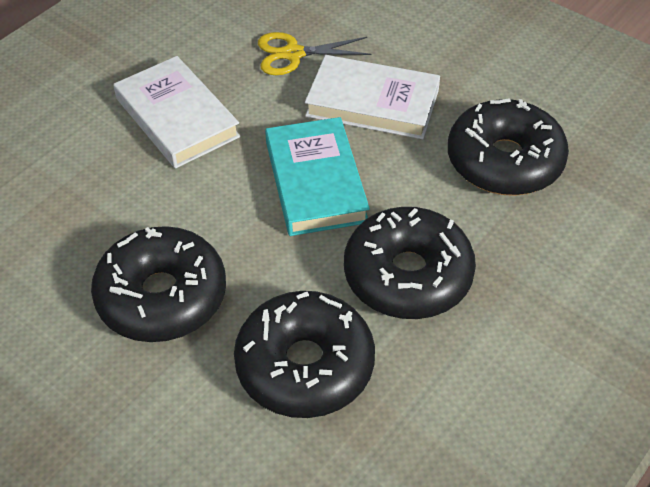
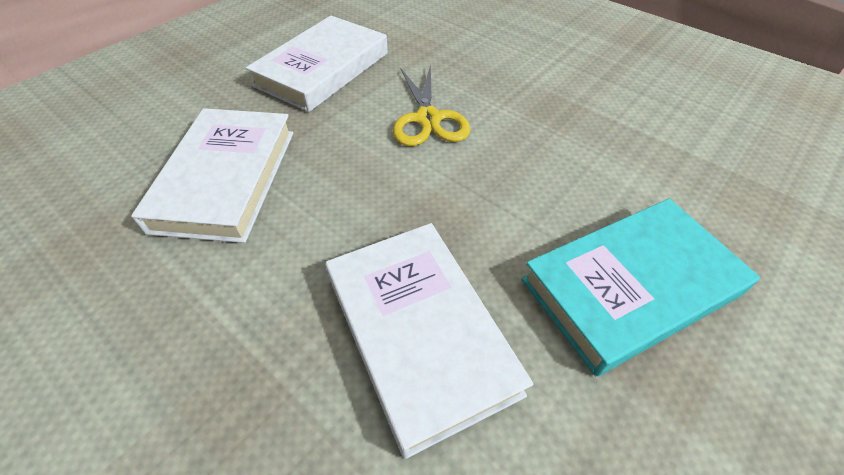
black donut: 4 -> 0
white book: 2 -> 3

